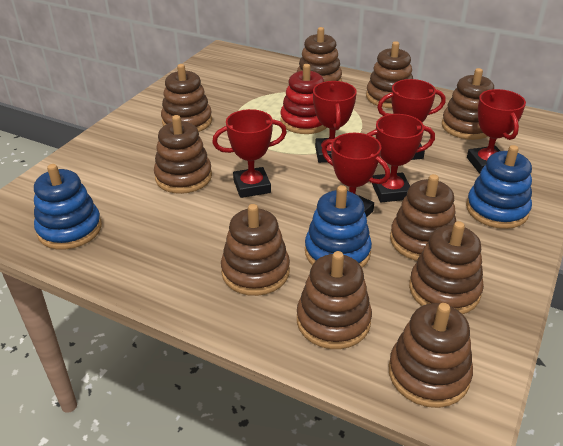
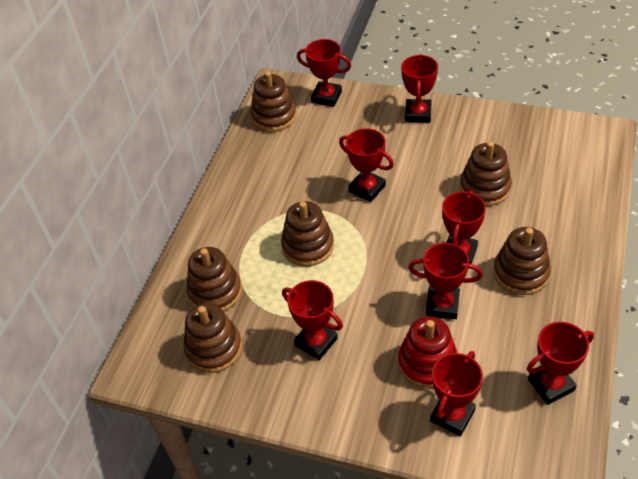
blue stacking toy: 3 -> 0
brown stacking toy: 10 -> 6
red trophy: 6 -> 8

